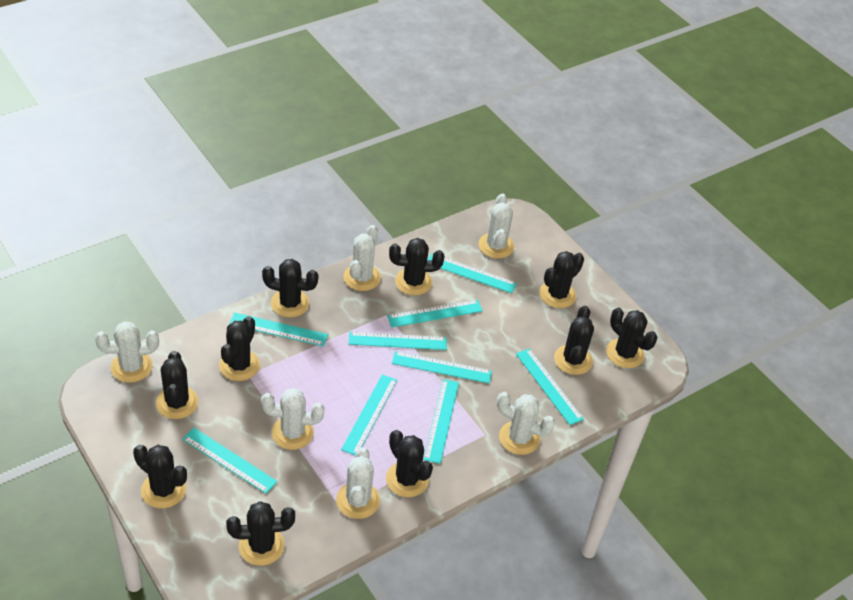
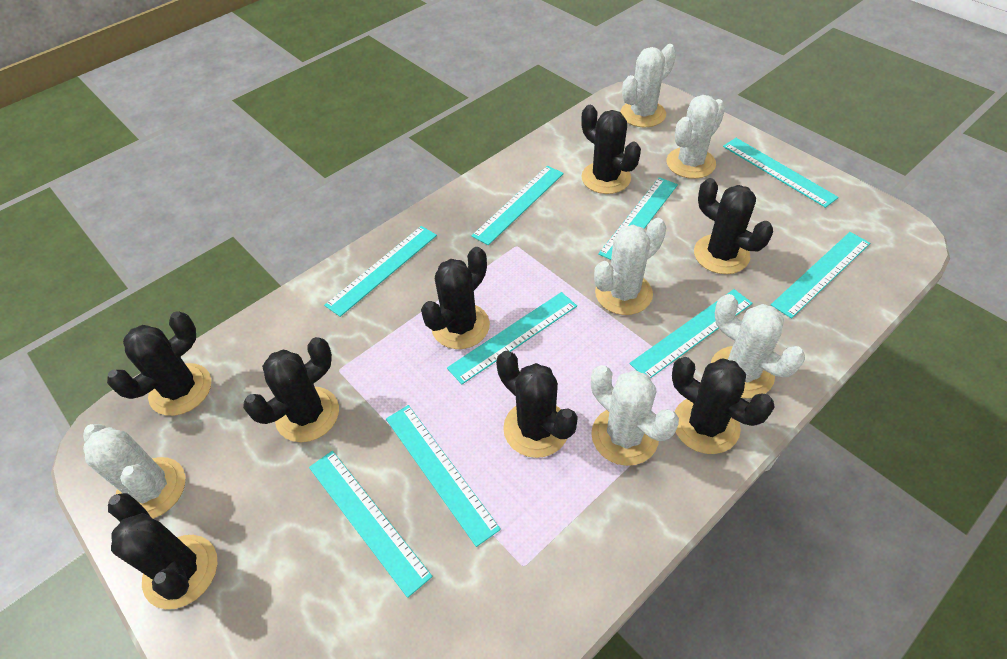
black cactus: 10 -> 8

